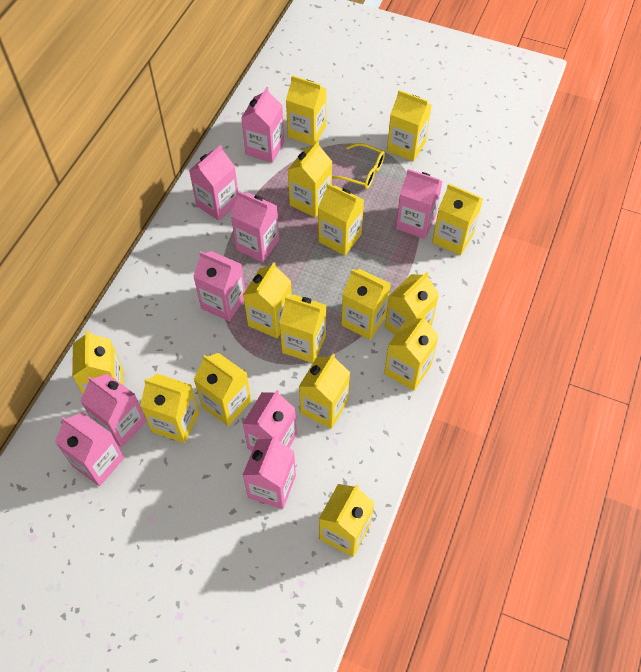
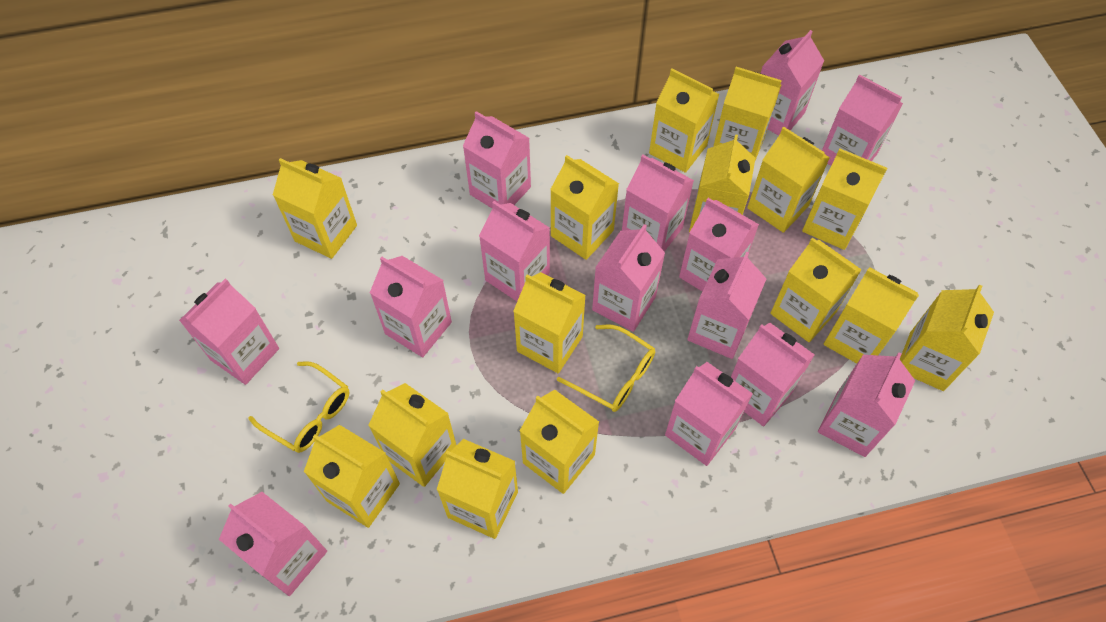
pink carton: 9 -> 14
yellow glasses: 1 -> 2

